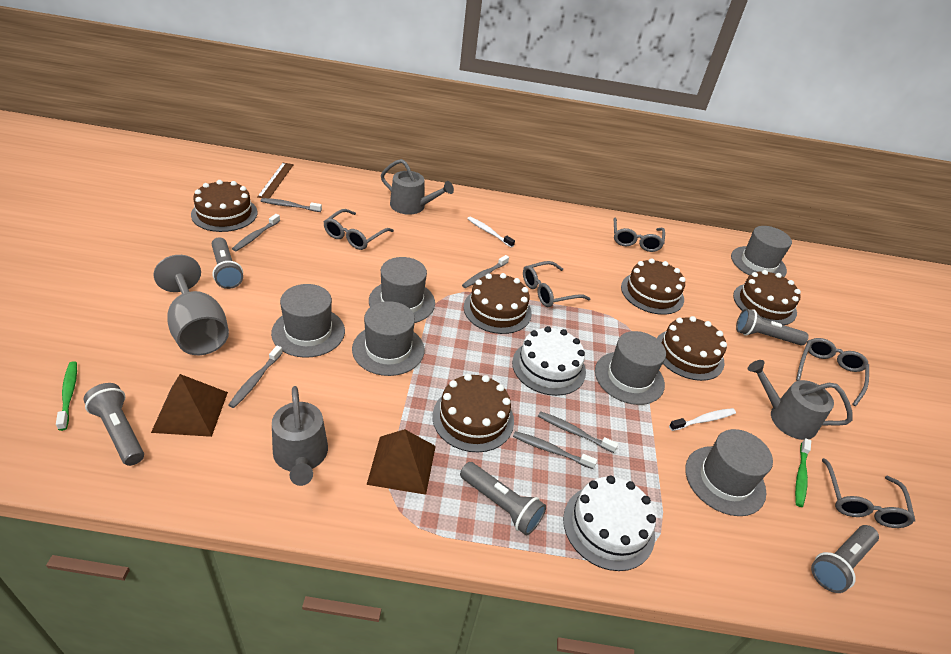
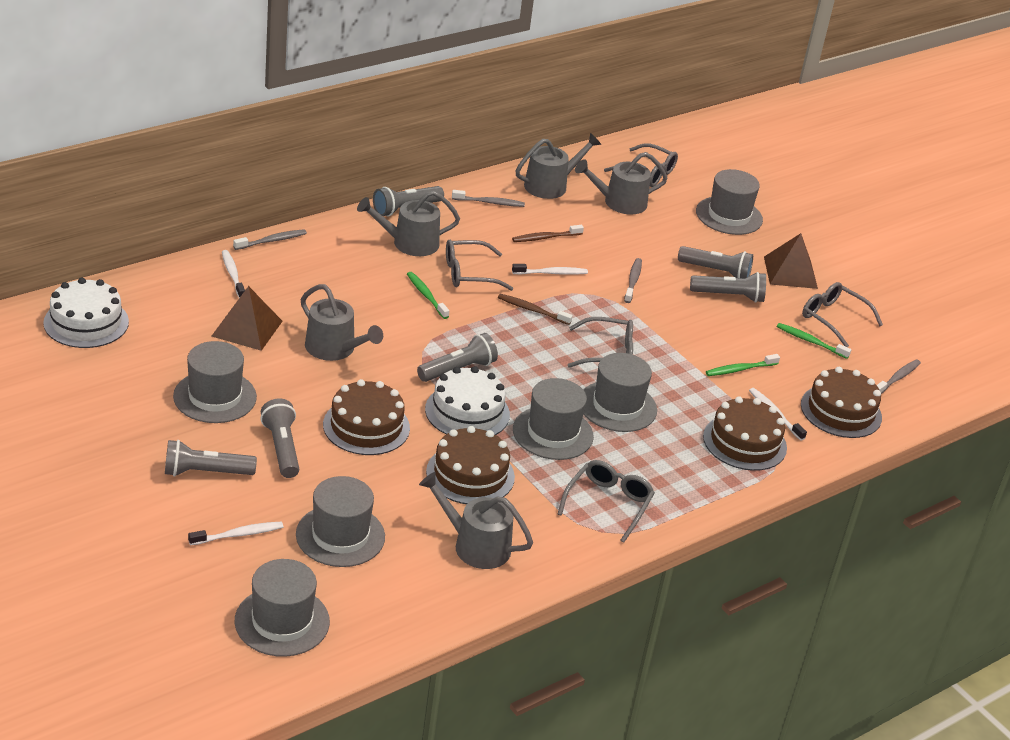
brown cake: 6 -> 4
brown ruler: 1 -> 0
brown toothbrush: 0 -> 2
green toothbrush: 2 -> 3
grey flashlight: 5 -> 6
grey goblet: 1 -> 0
grey toothbrush: 6 -> 4
grey watering can: 3 -> 5
white toothbrush: 2 -> 4

